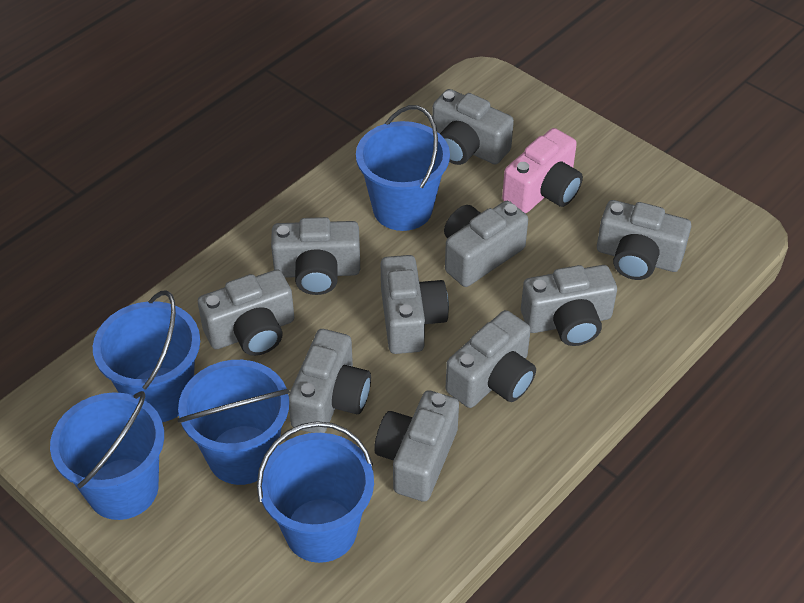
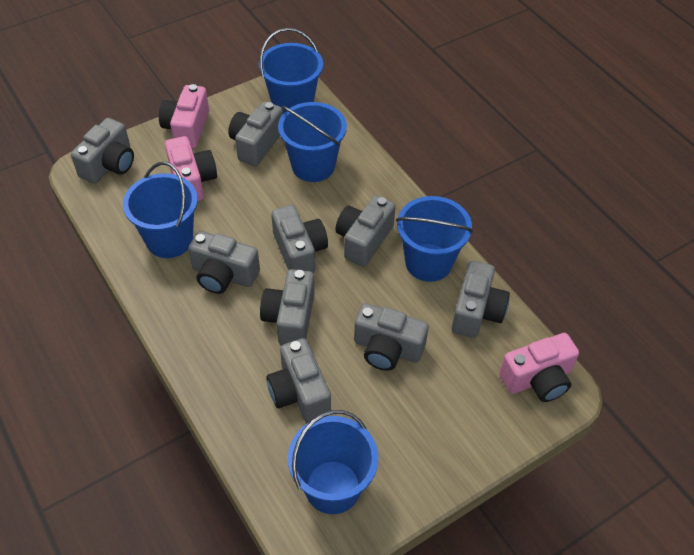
grey camera: 10 -> 9
pink camera: 1 -> 3

